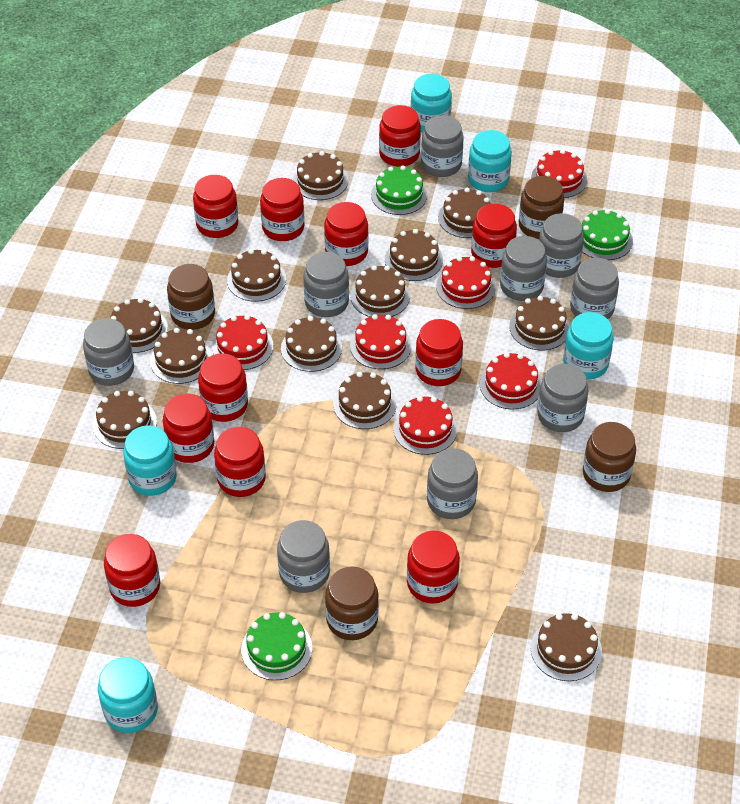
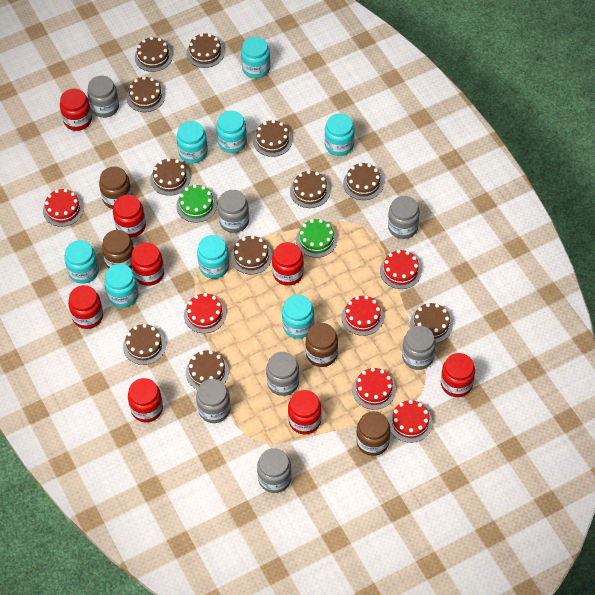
brown cake: 12 -> 11
green cake: 3 -> 2
grey jar: 9 -> 7
red jar: 11 -> 8
turquoise jar: 5 -> 8

